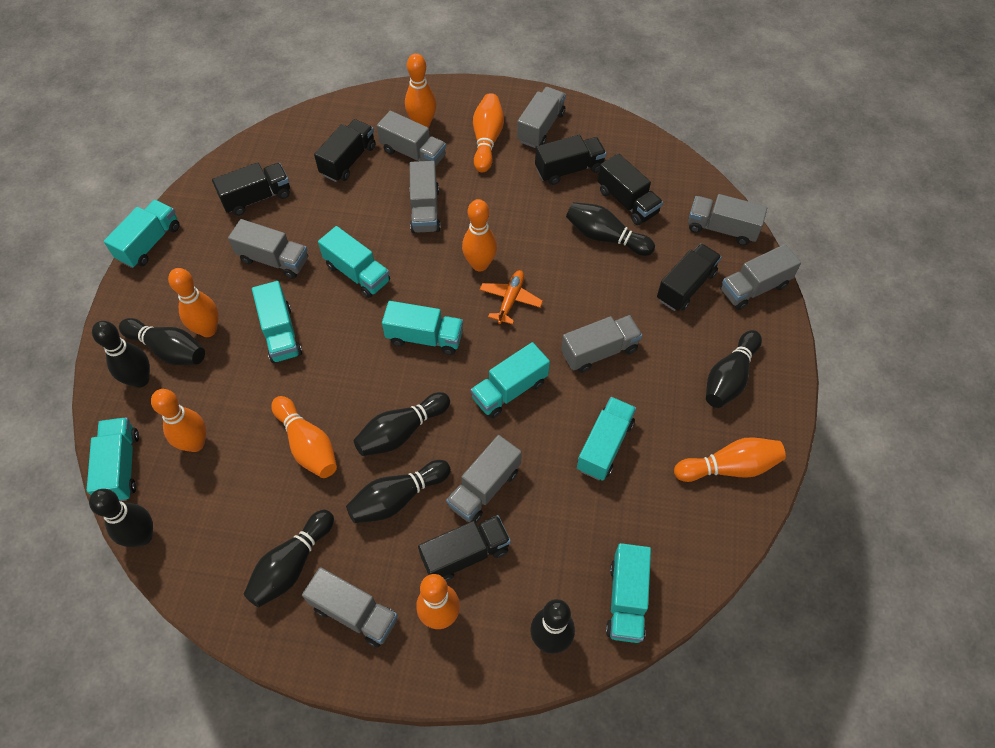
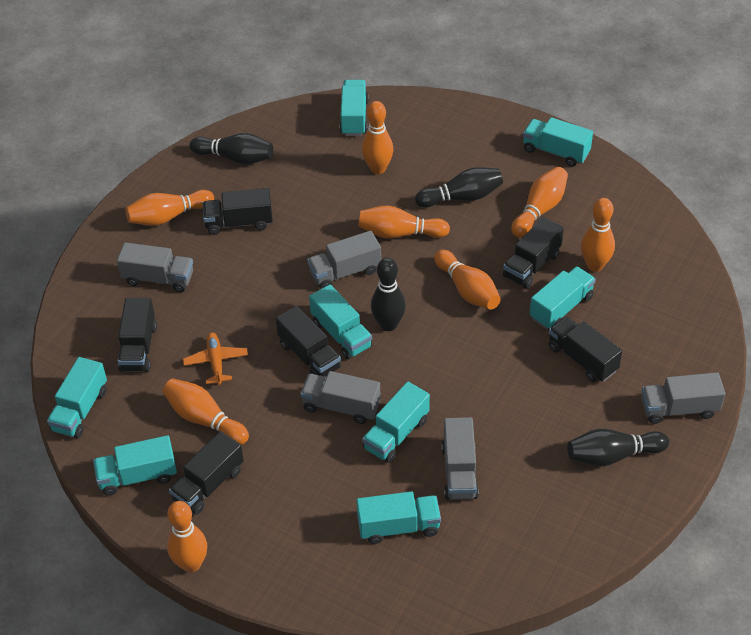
black bowling pin: 9 -> 4
grey truck: 9 -> 5

